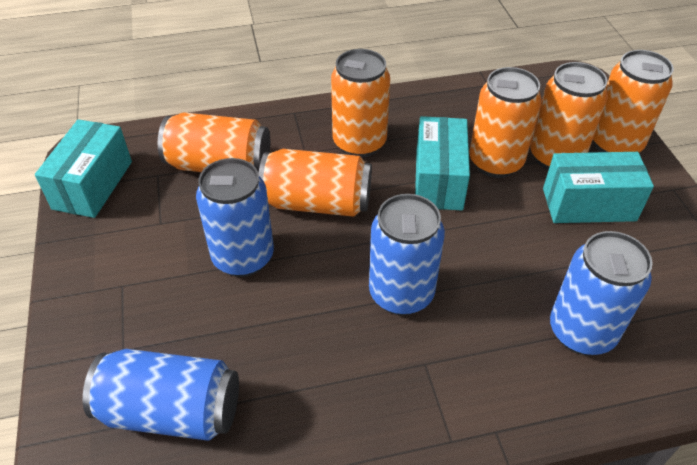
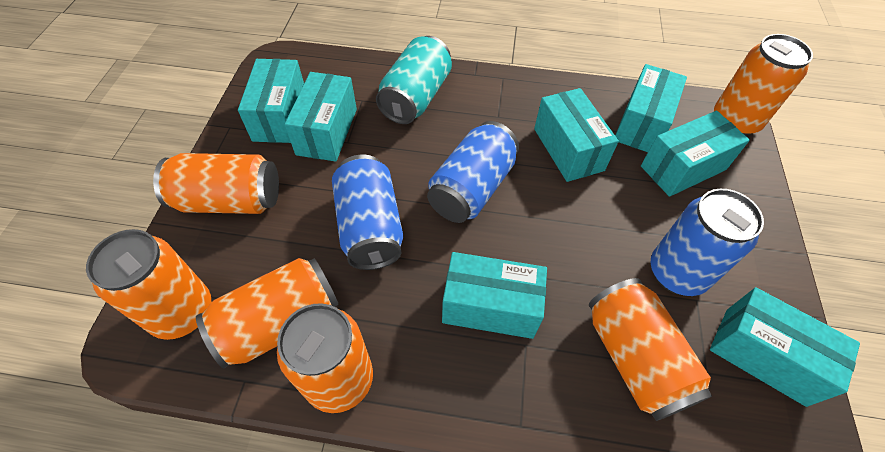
blue can: 4 -> 3
turquoise box: 3 -> 7
turquoise can: 0 -> 1

